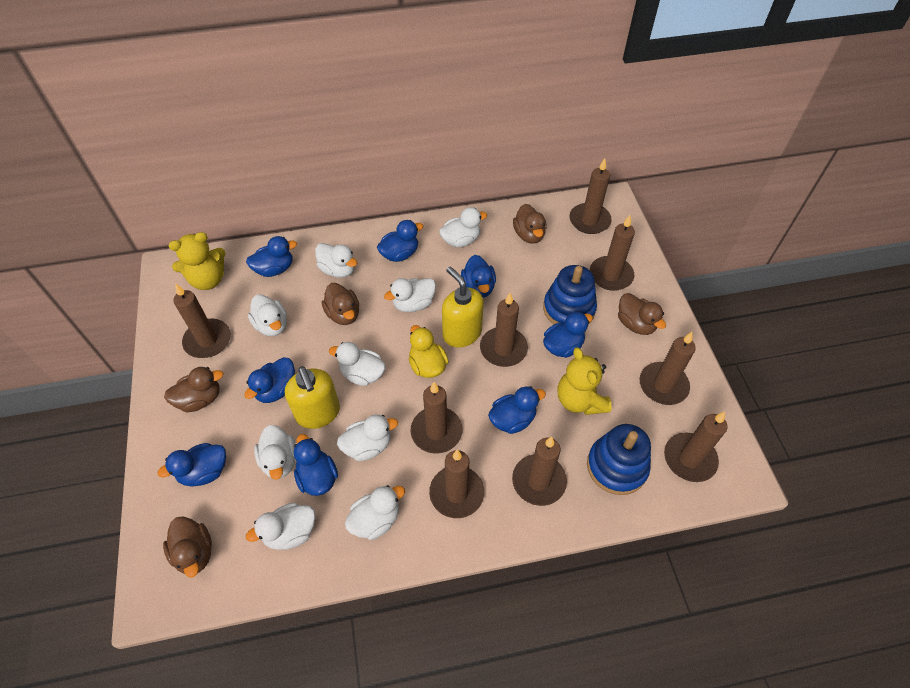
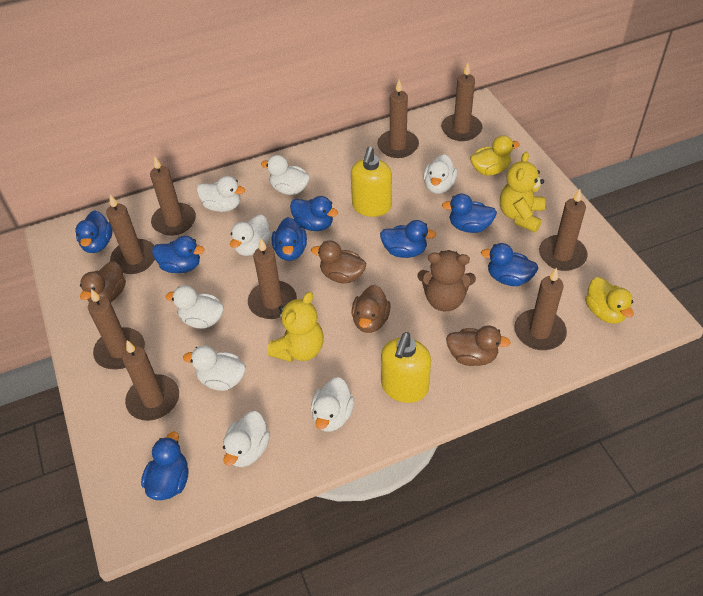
blue stacking toy: 2 -> 0
brown duck: 5 -> 4
brown teddy bear: 0 -> 1
white duck: 9 -> 8
yellow duck: 1 -> 2

